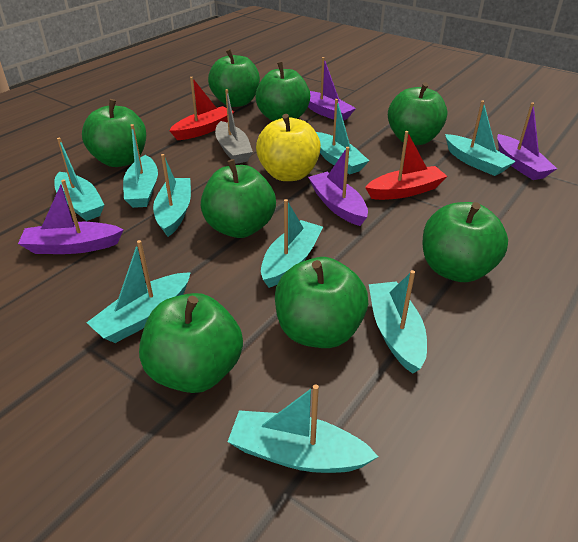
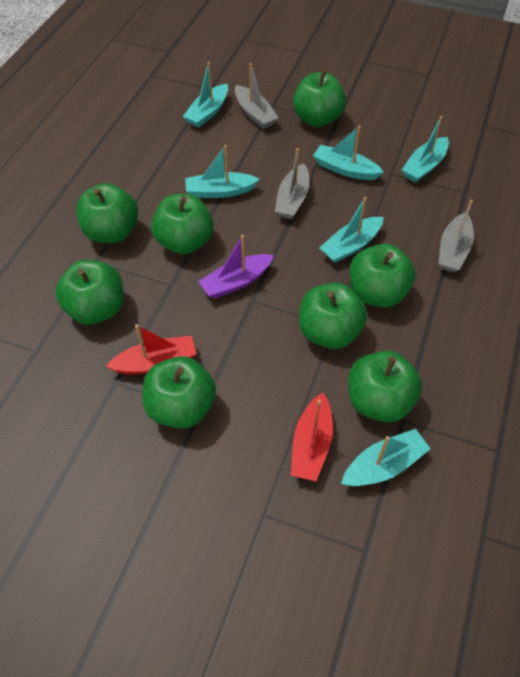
grey boat: 1 -> 3
purple boat: 4 -> 1
turquoise boat: 9 -> 6
yellow apple: 1 -> 0

